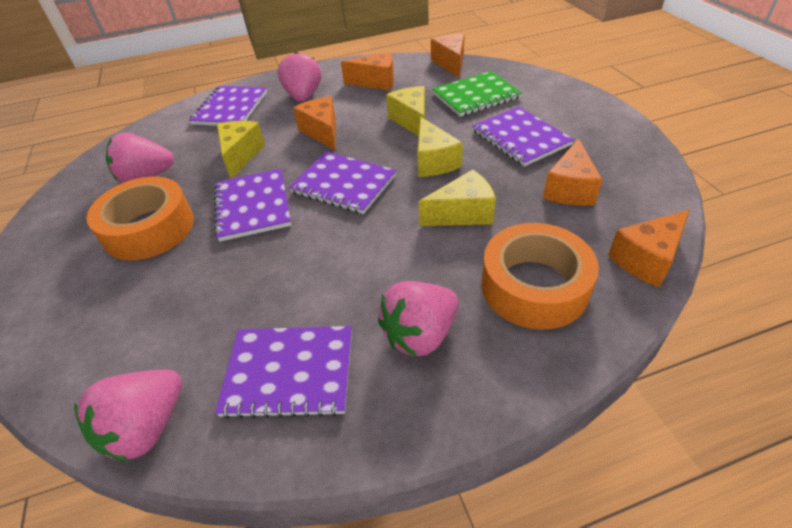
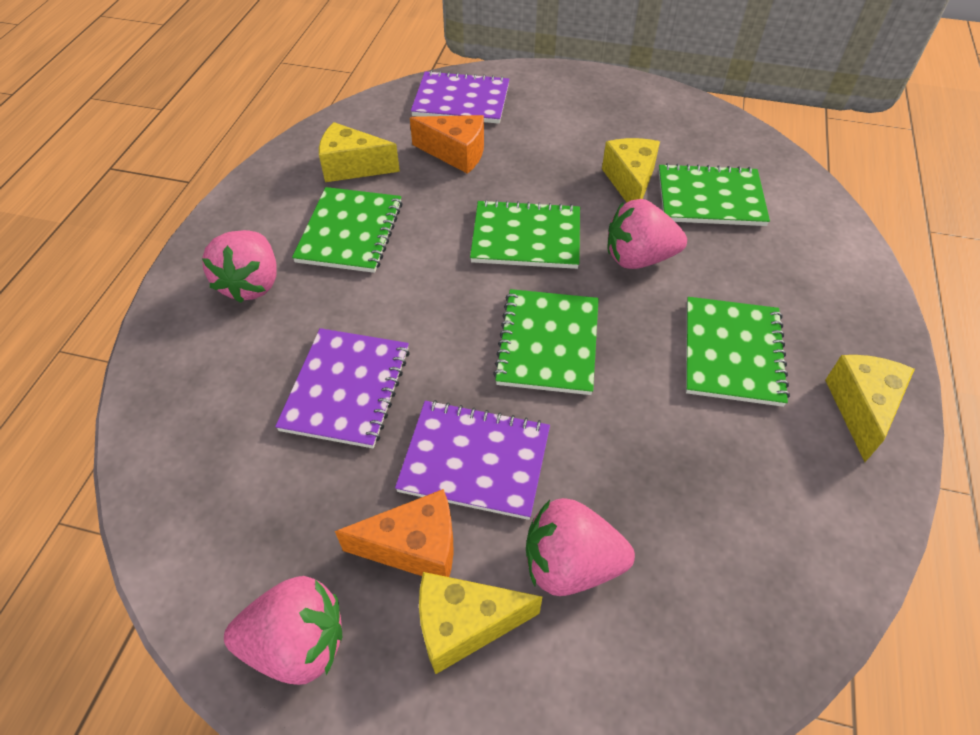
green notebook: 1 -> 5
orange cheese: 5 -> 2
orange tape: 2 -> 0
purple notebook: 5 -> 3

